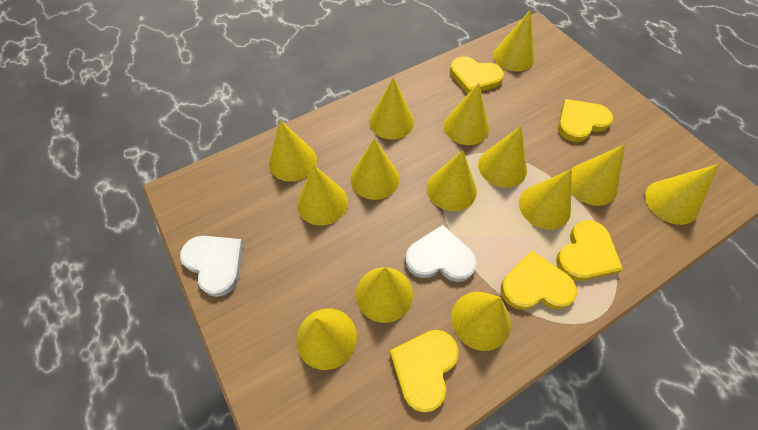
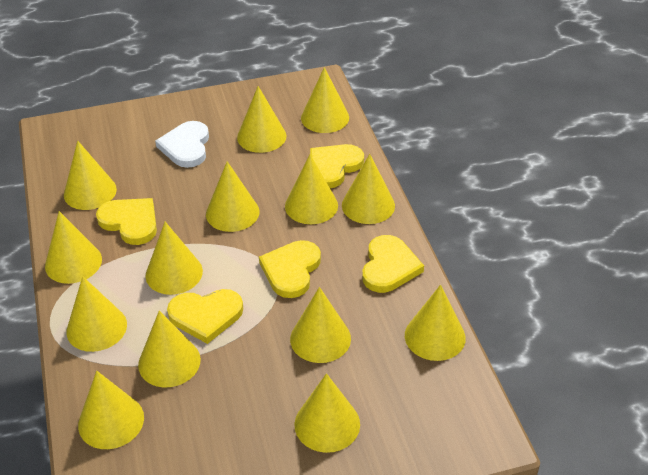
white heart: 2 -> 1

